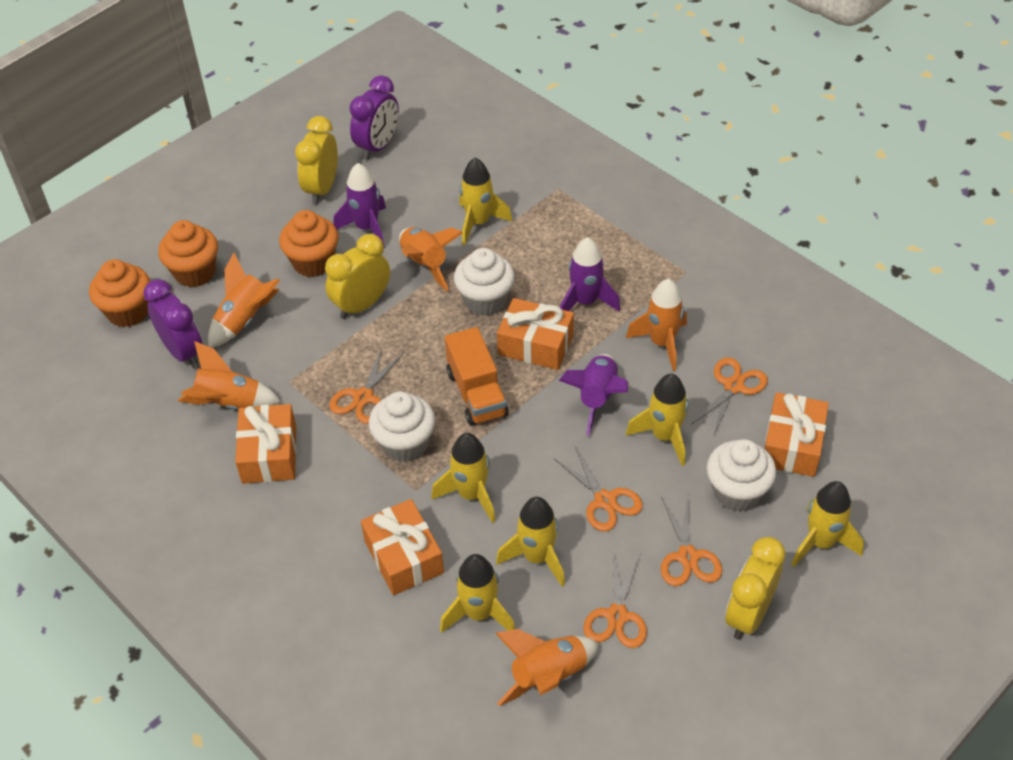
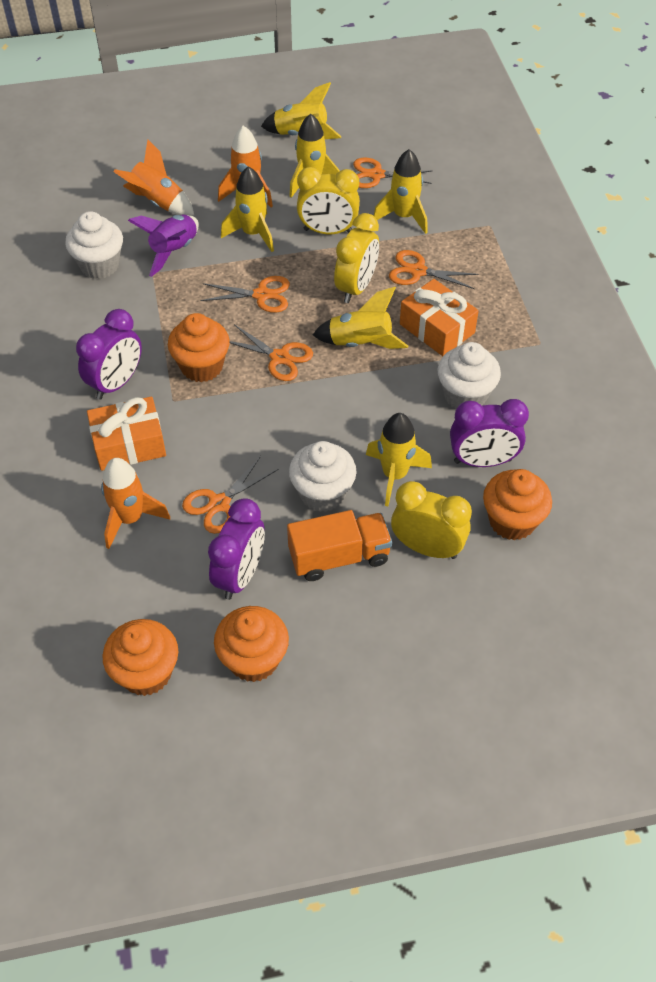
orange cupcake: 3 -> 4
orange gift: 4 -> 2
orange rocket: 5 -> 3
purple clock: 2 -> 3
purple rocket: 3 -> 1

